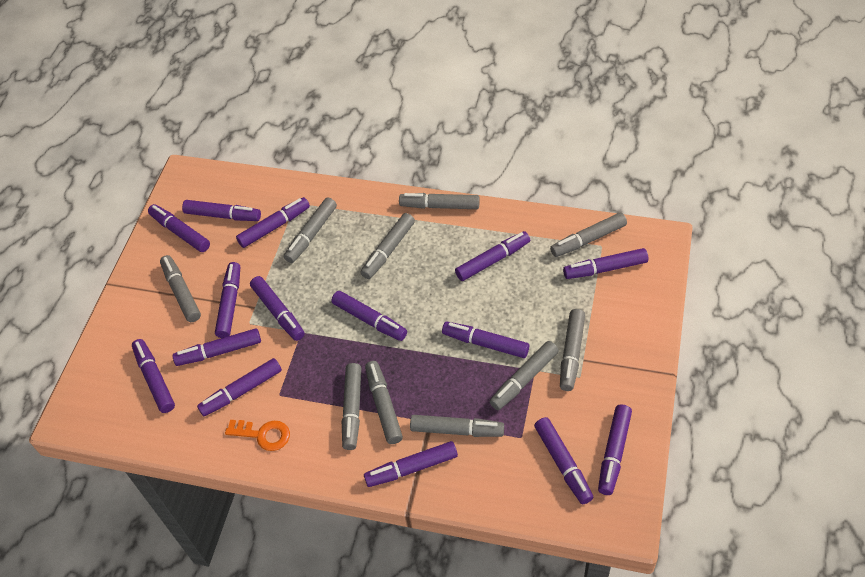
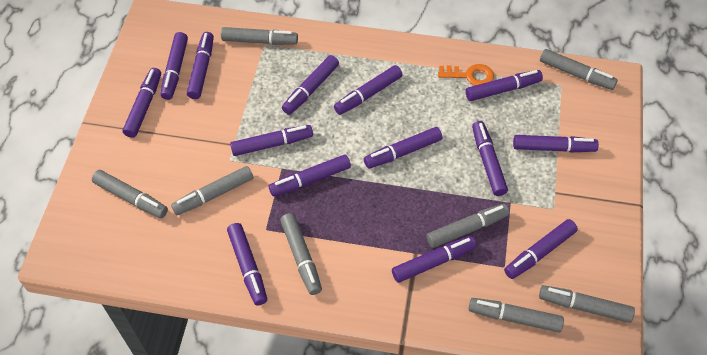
grey marker: 10 -> 8
purple marker: 15 -> 14

